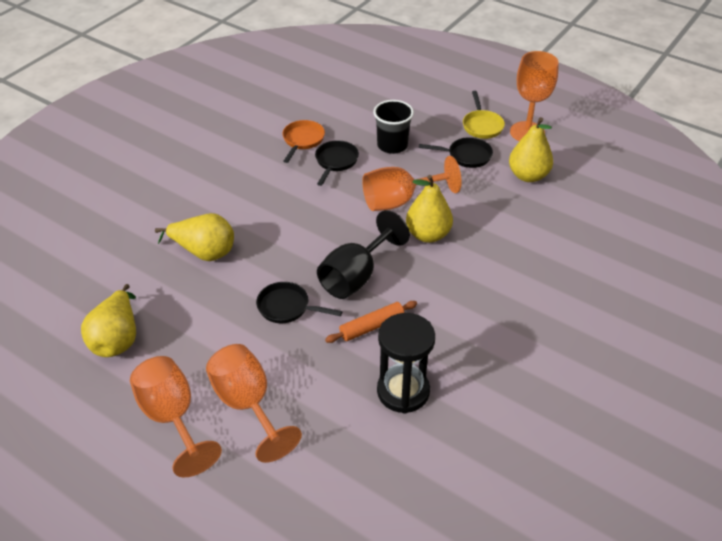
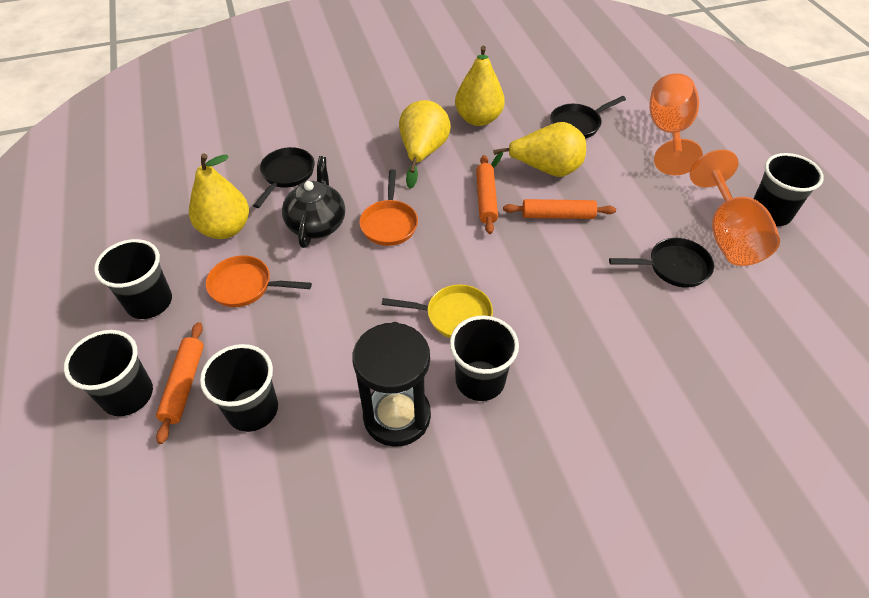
black cup: 1 -> 5
black goblet: 1 -> 0
black teapot: 0 -> 1
orange goblet: 4 -> 2
orange pan: 1 -> 2
orange rolling pin: 1 -> 3

